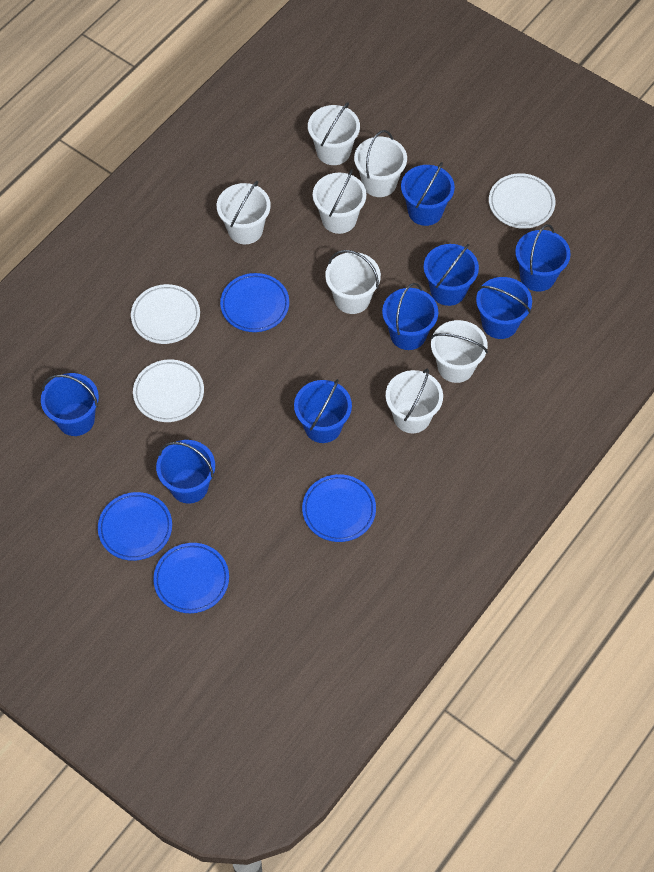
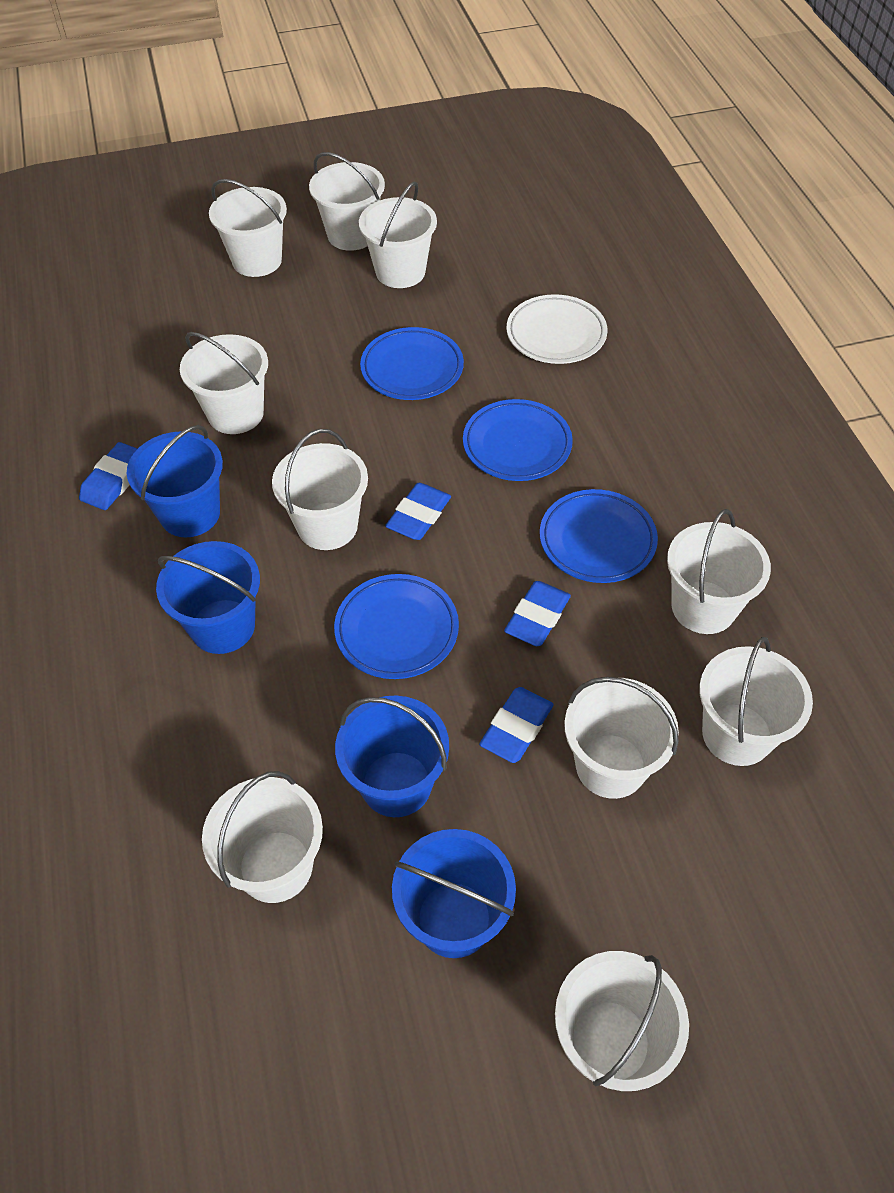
blue bucket: 8 -> 4
blue eraser: 0 -> 4
white bucket: 7 -> 10
white plate: 3 -> 1

